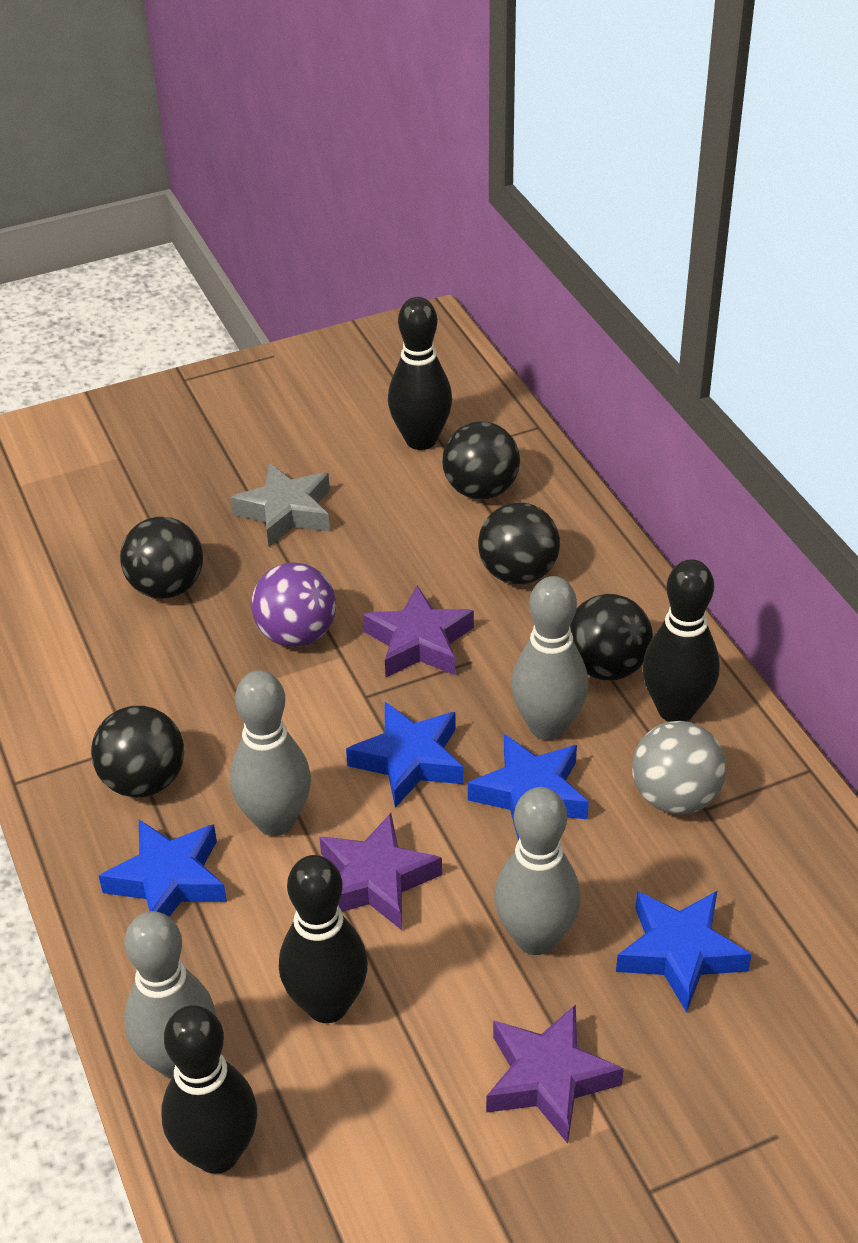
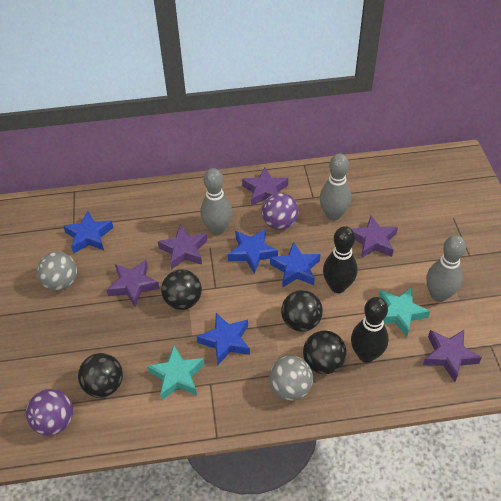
black ball: 5 -> 4
black bowling pin: 4 -> 2
grey ball: 1 -> 2
grey bowling pin: 4 -> 3
grey star: 1 -> 0
purple ball: 1 -> 2
purple star: 3 -> 5
turquoise star: 0 -> 2

